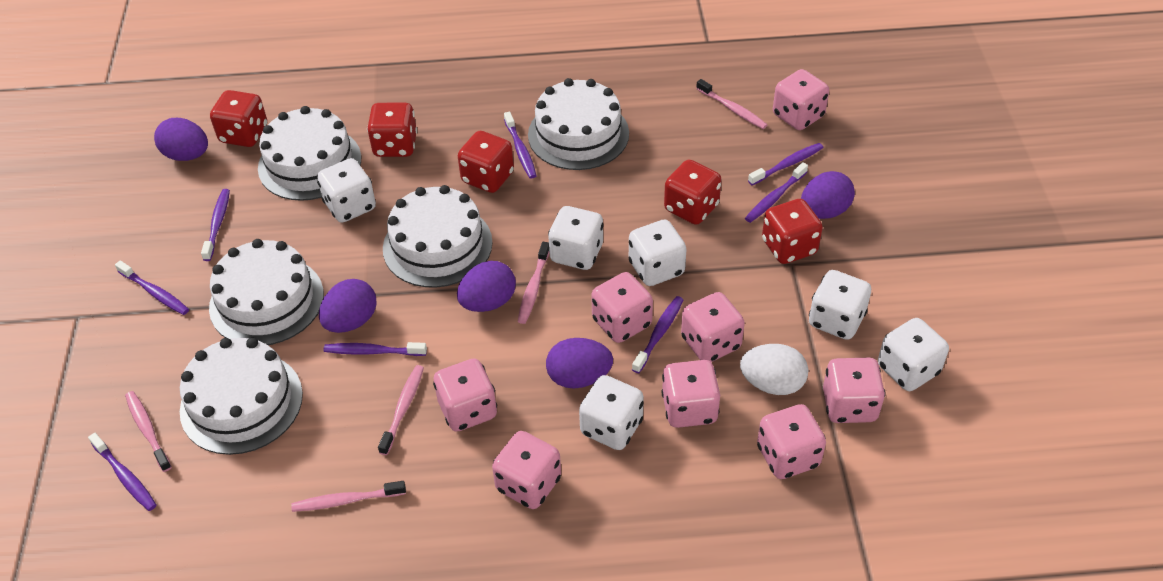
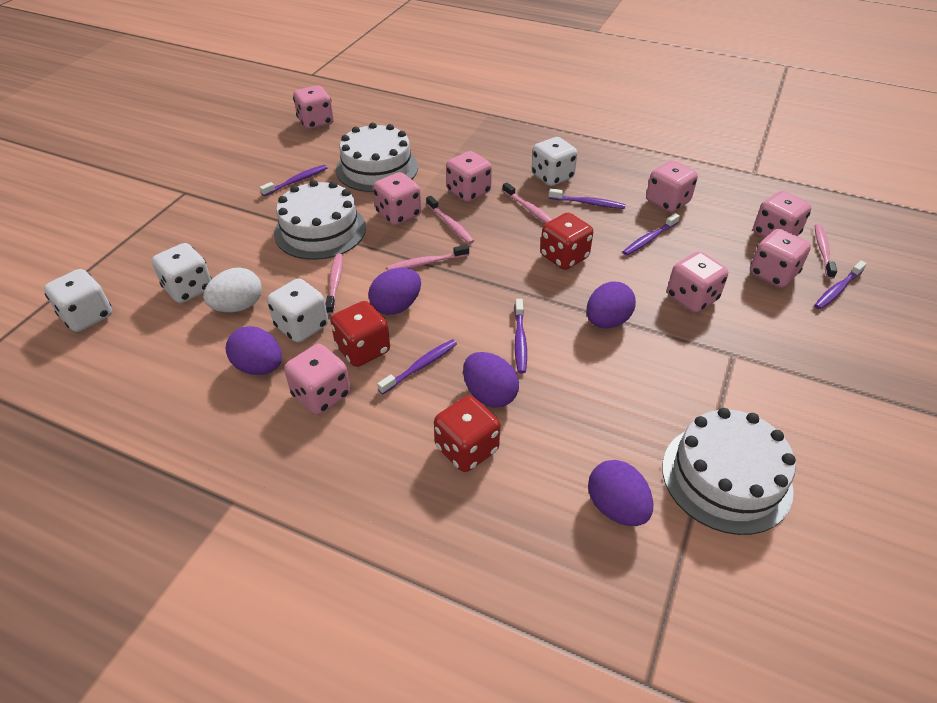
purple toothbrush: 8 -> 6
red dice: 5 -> 3
white cake: 5 -> 3
white dice: 6 -> 4

